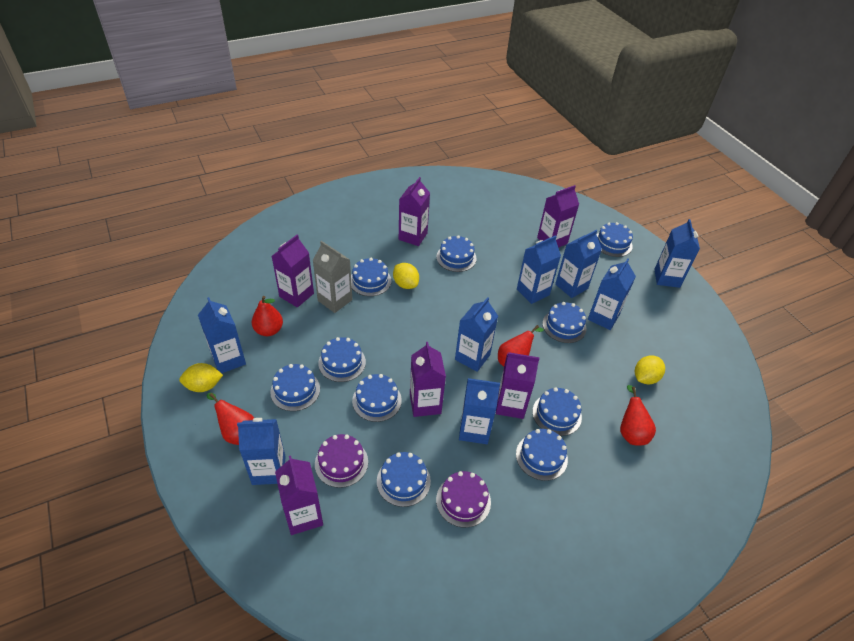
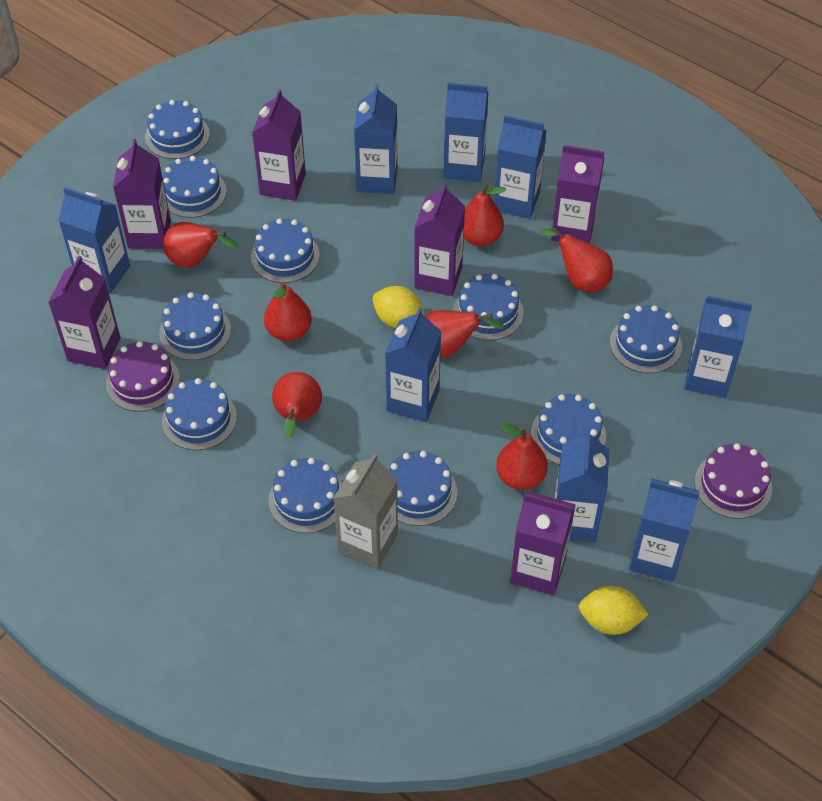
red pear: 4 -> 7
yellow lemon: 3 -> 2

